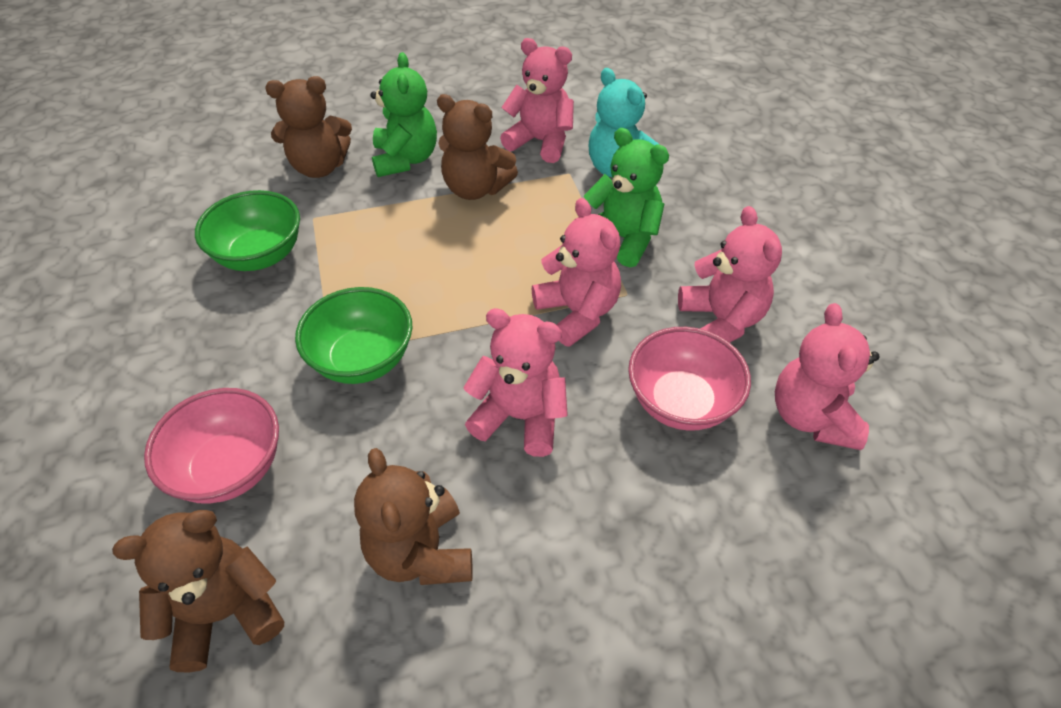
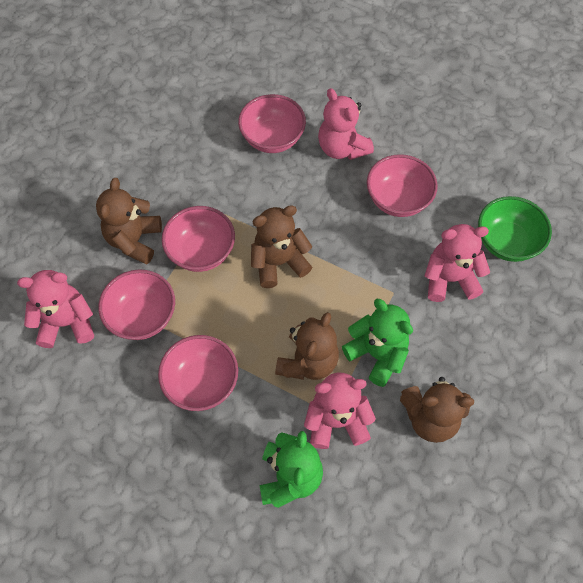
green bowl: 2 -> 1
pink bowl: 2 -> 5
pink teddy bear: 5 -> 4
turquoise teddy bear: 1 -> 0

